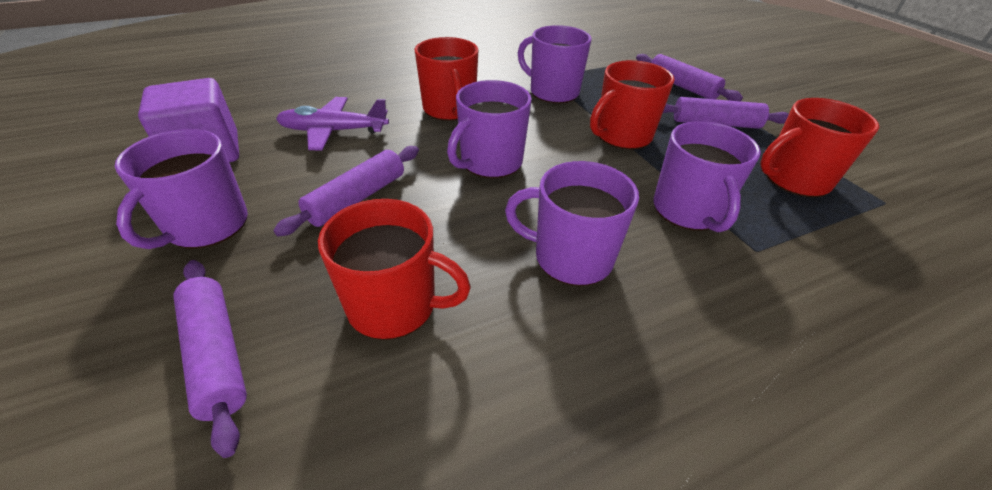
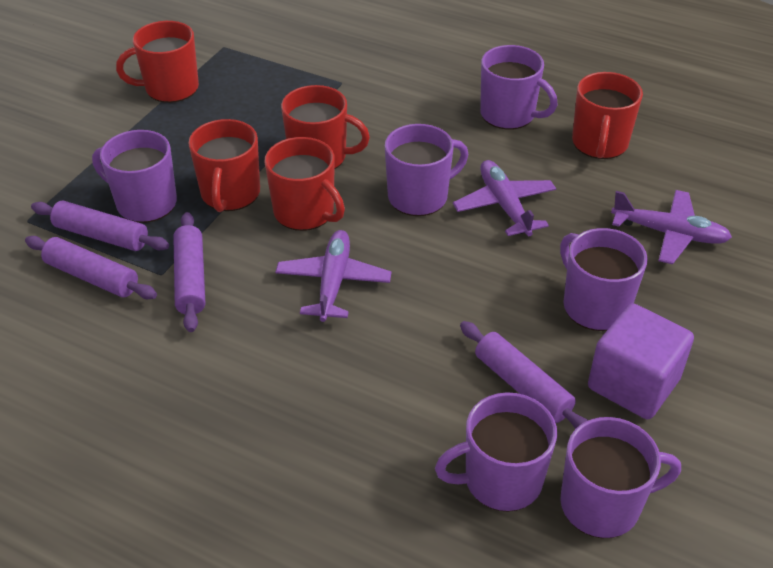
purple mug: 5 -> 6
purple plane: 1 -> 3
red mug: 4 -> 5

